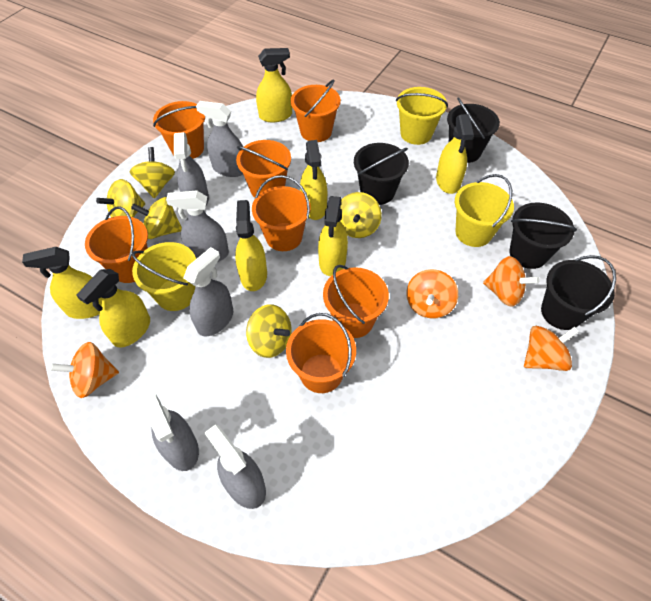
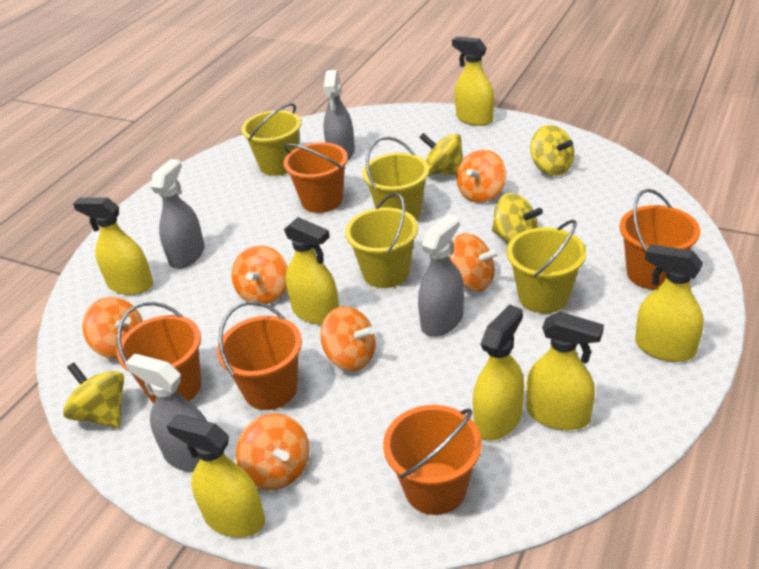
black bucket: 4 -> 0
grey spray bottle: 6 -> 4
orange bucket: 7 -> 5
orange spinning top: 4 -> 6
yellow bucket: 3 -> 4
yellow spinning top: 5 -> 4

